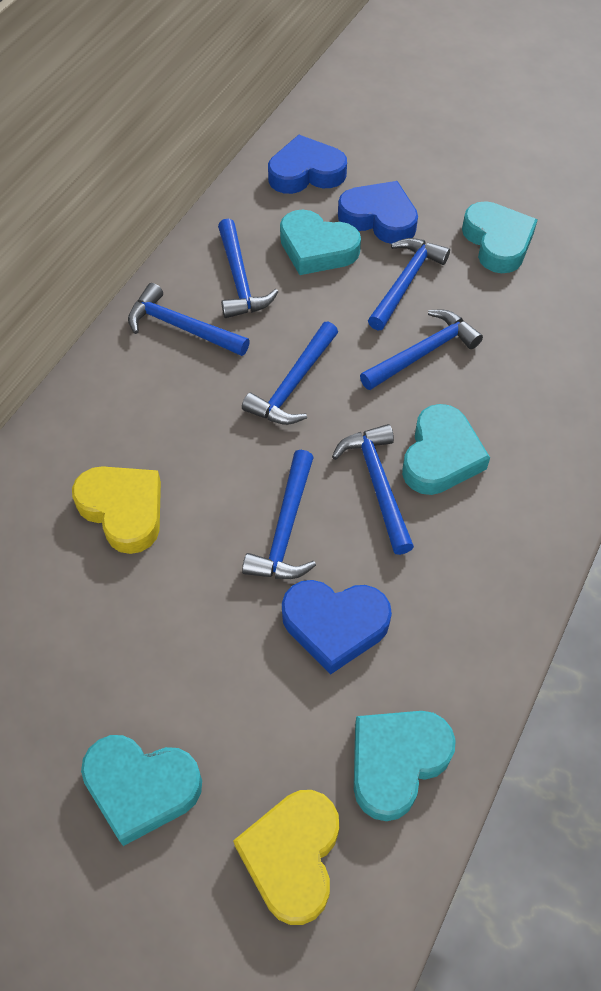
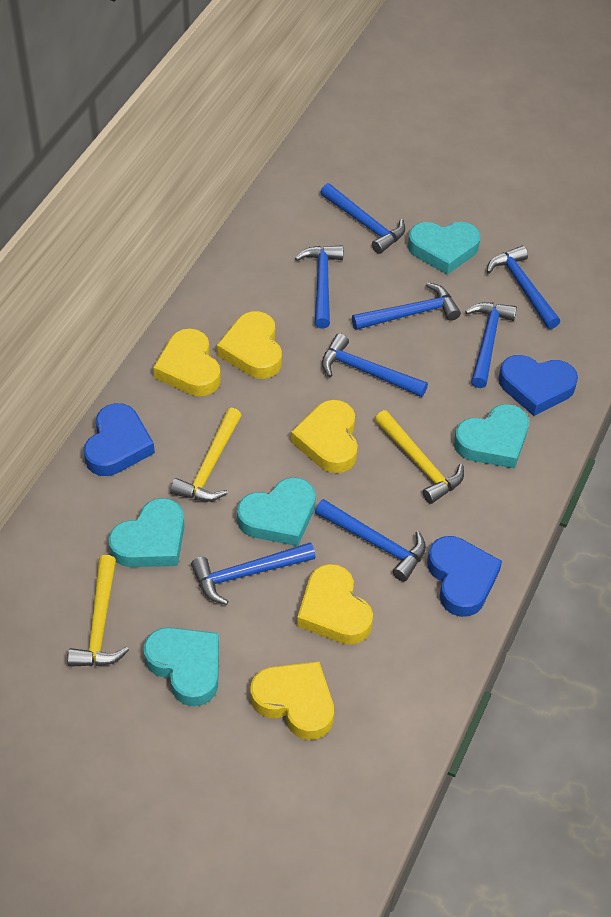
blue hammer: 7 -> 8
yellow hammer: 0 -> 3
yellow heart: 2 -> 5

